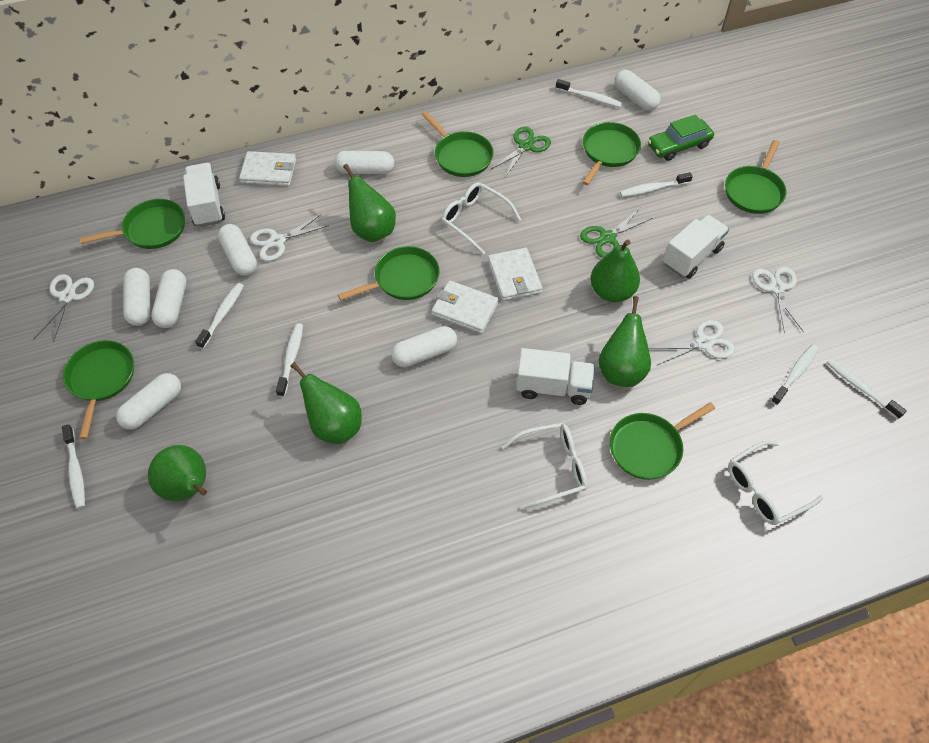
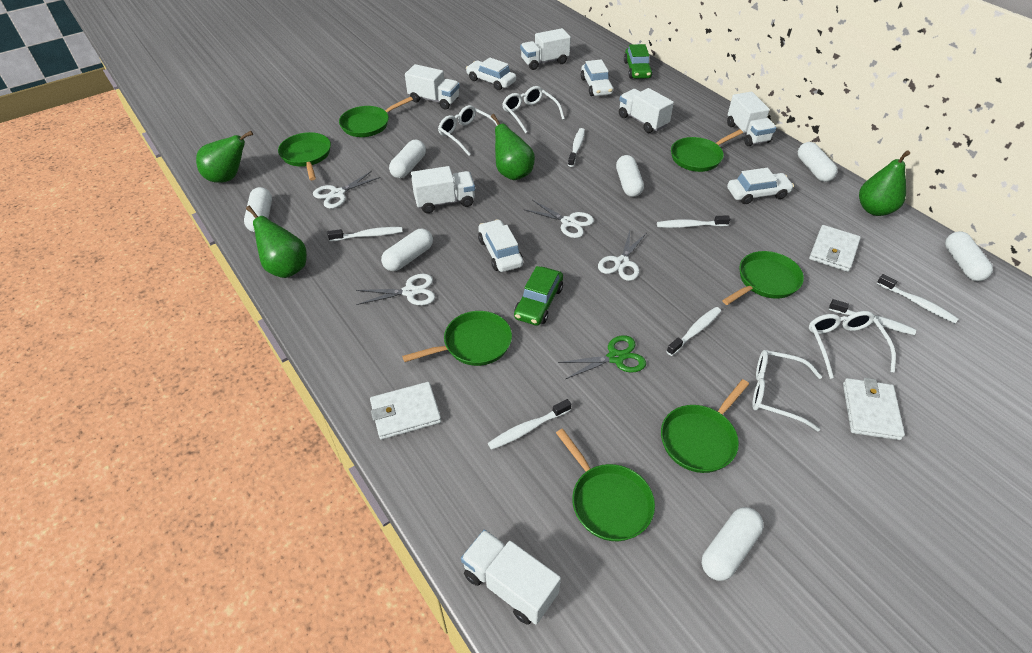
green car: 1 -> 2
green pear: 5 -> 4
green scissors: 2 -> 1
white car: 0 -> 4
white glasses: 3 -> 4
white truck: 3 -> 6

